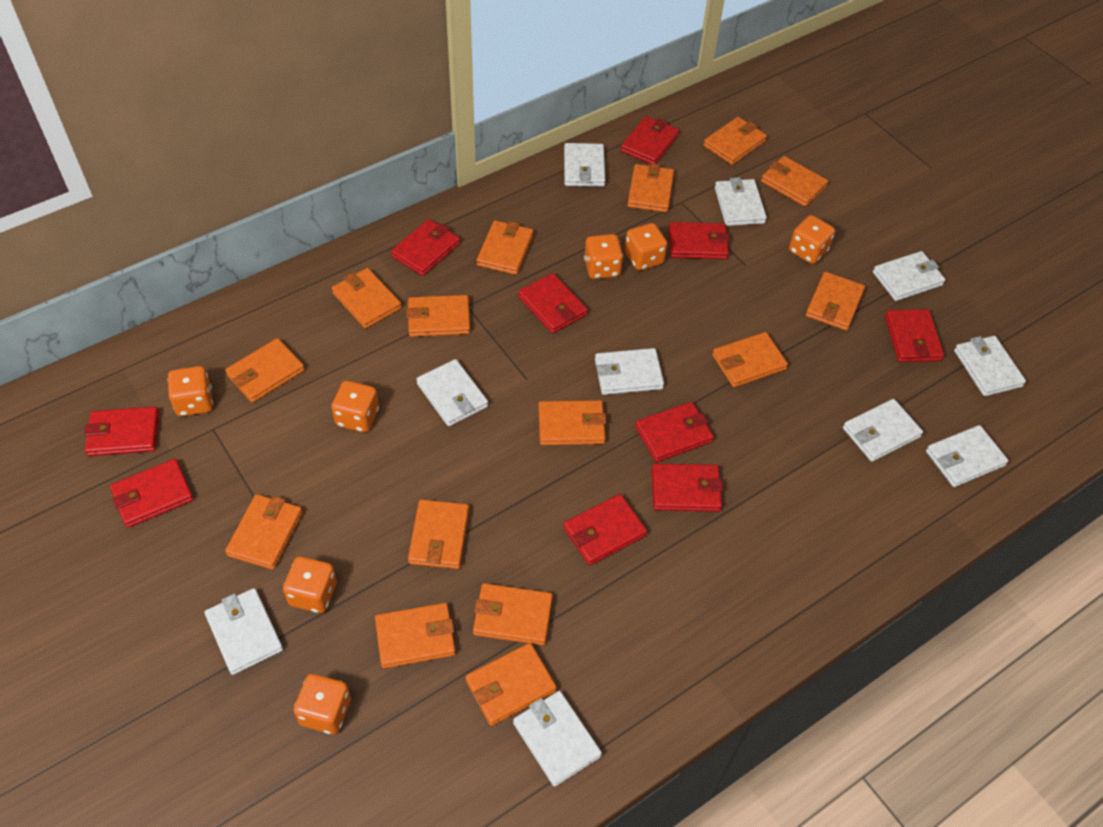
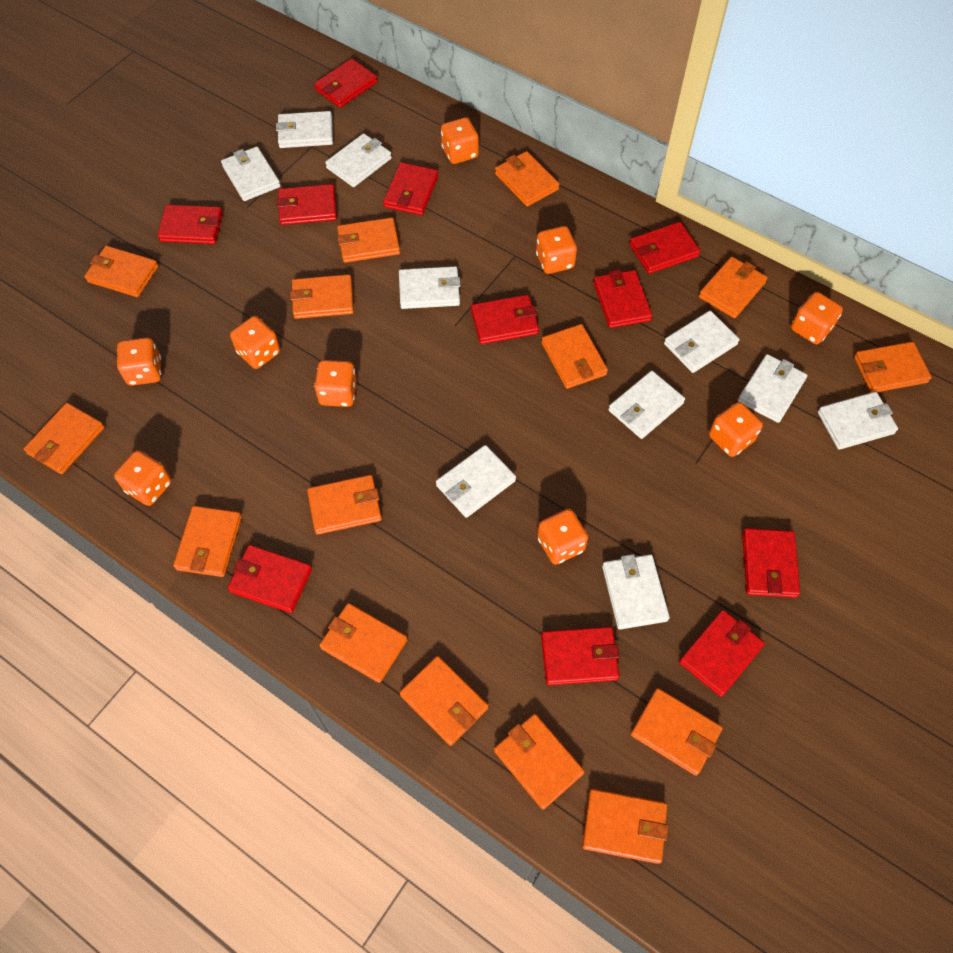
orange dice: 7 -> 9
red wallet: 10 -> 11

